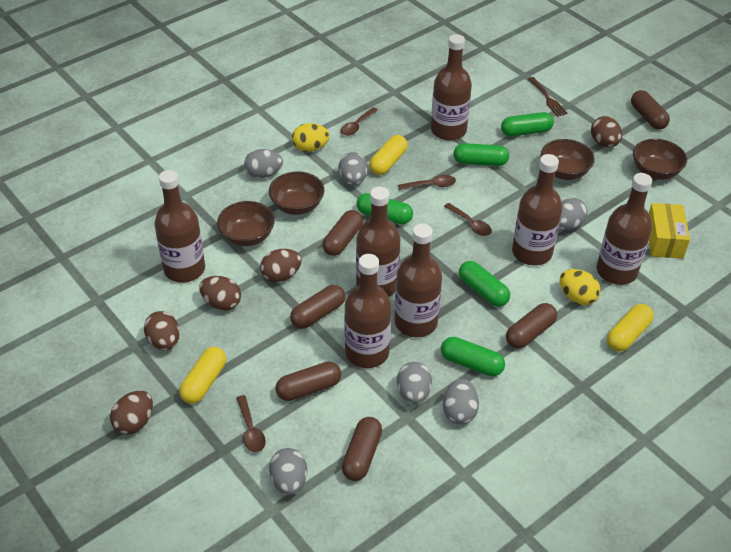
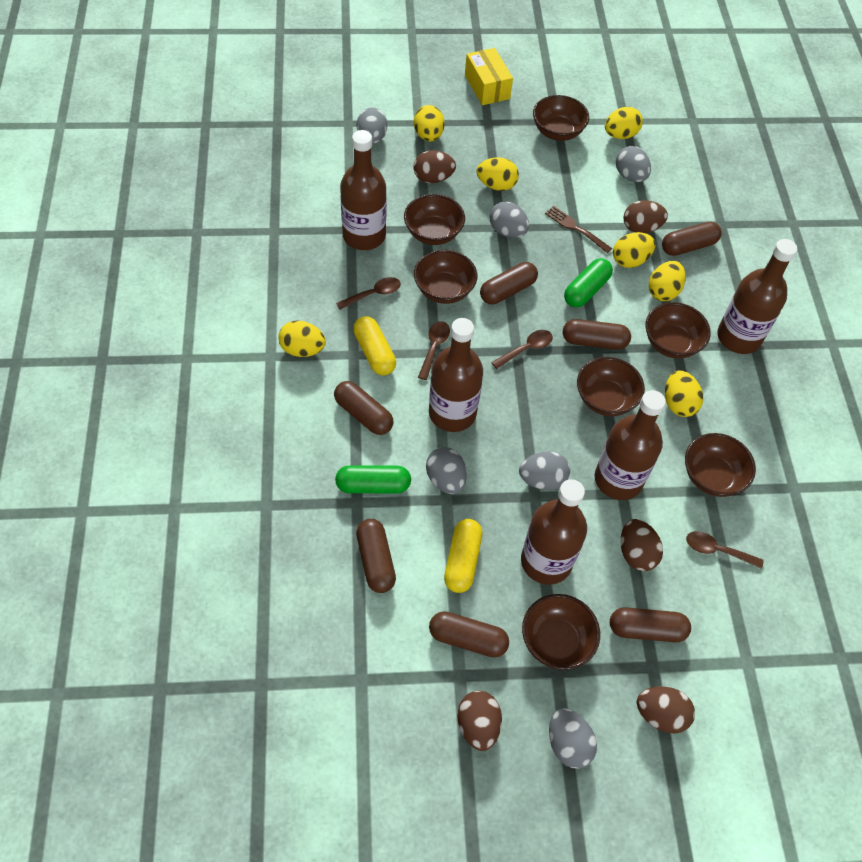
brown bottle: 7 -> 5
brown bowl: 4 -> 7
brown capsule: 6 -> 7
green capsule: 5 -> 2
yellow capsule: 3 -> 2
yellow egg: 2 -> 7

